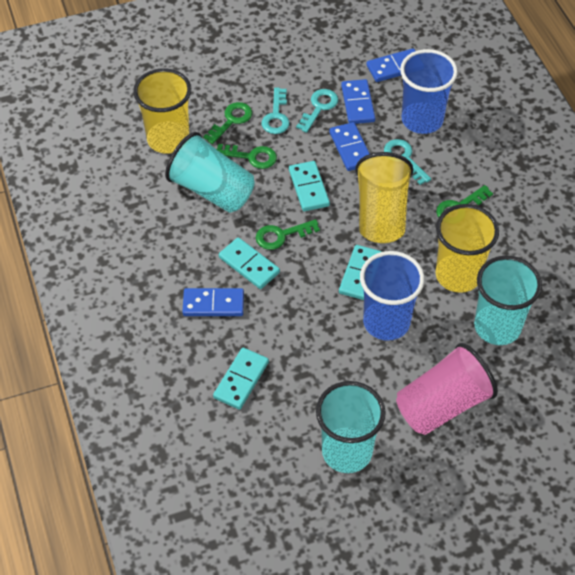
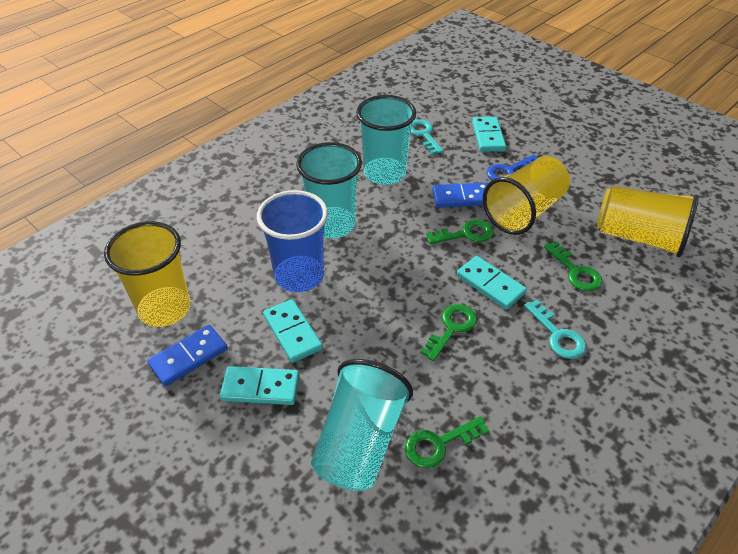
blue cup: 2 -> 1
blue domino: 4 -> 2
blue key: 0 -> 1
pink cup: 1 -> 0
turquoise key: 3 -> 2

